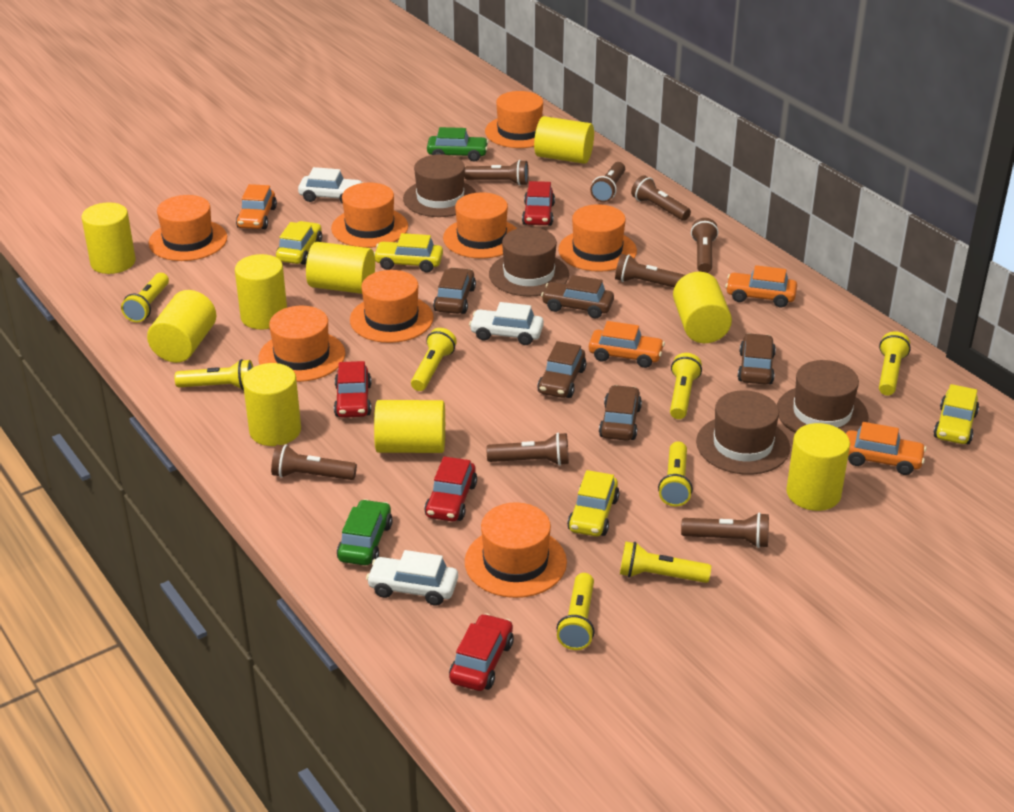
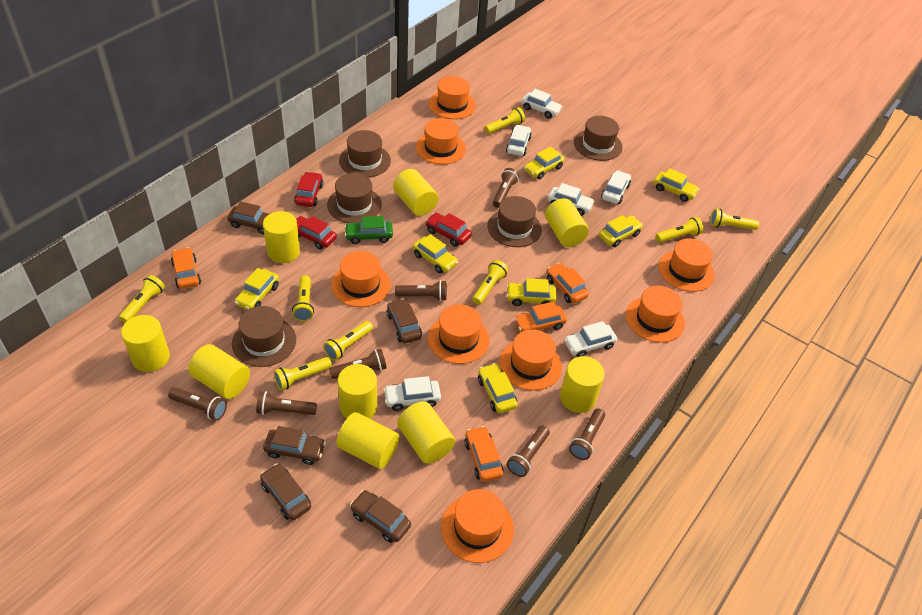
brown flashlight: 8 -> 7
brown hat: 4 -> 5
green car: 2 -> 1
red car: 4 -> 3
white car: 3 -> 6
yellow car: 4 -> 7

